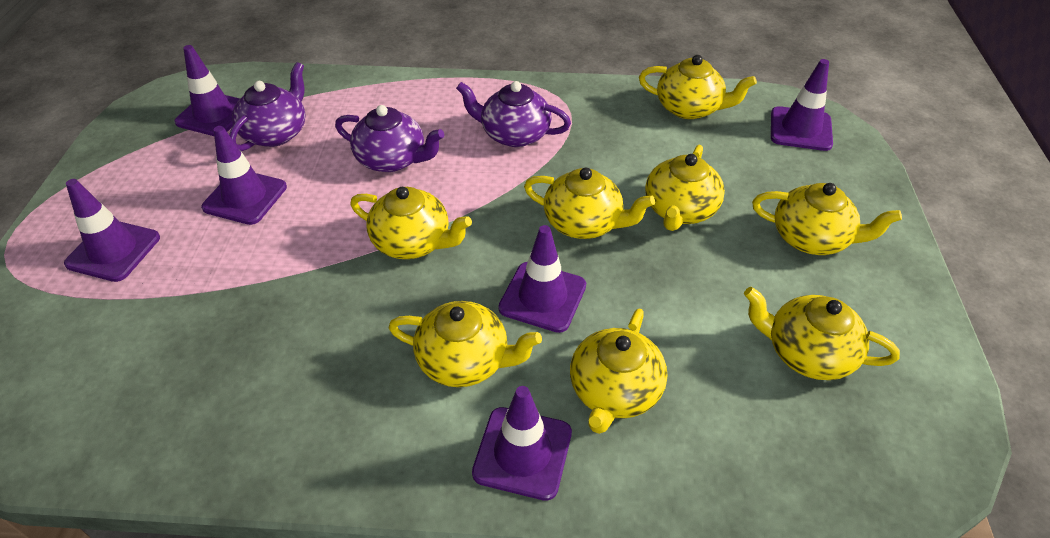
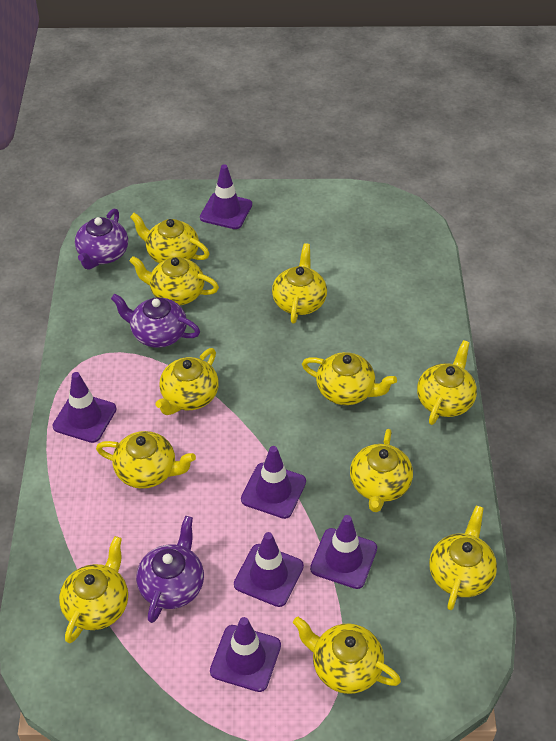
yellow teapot: 8 -> 11

